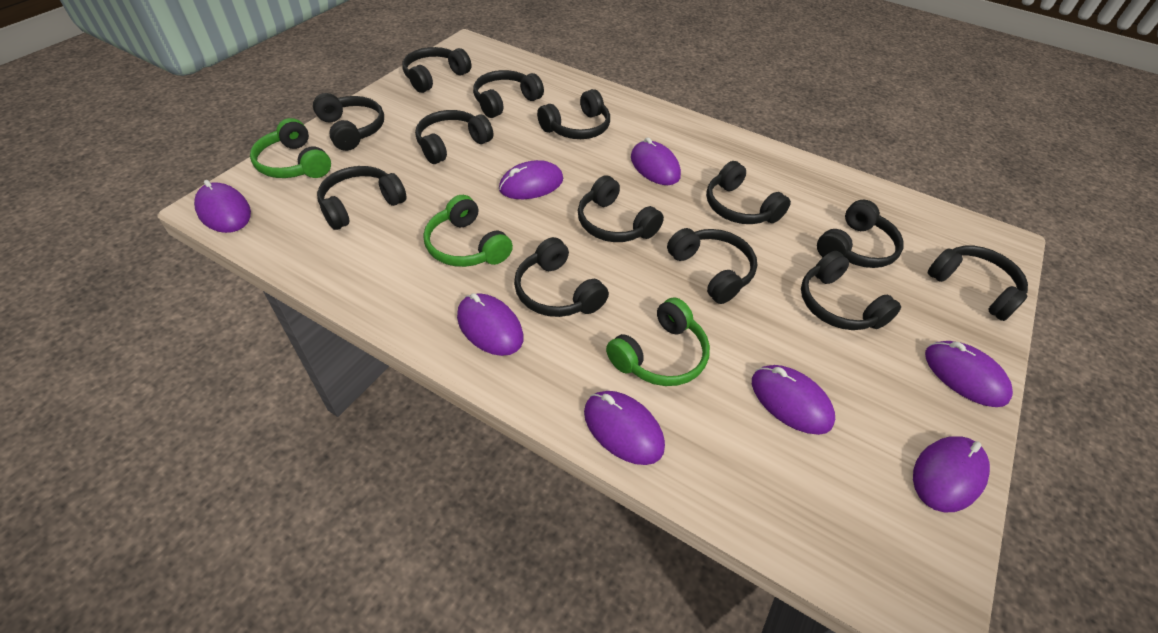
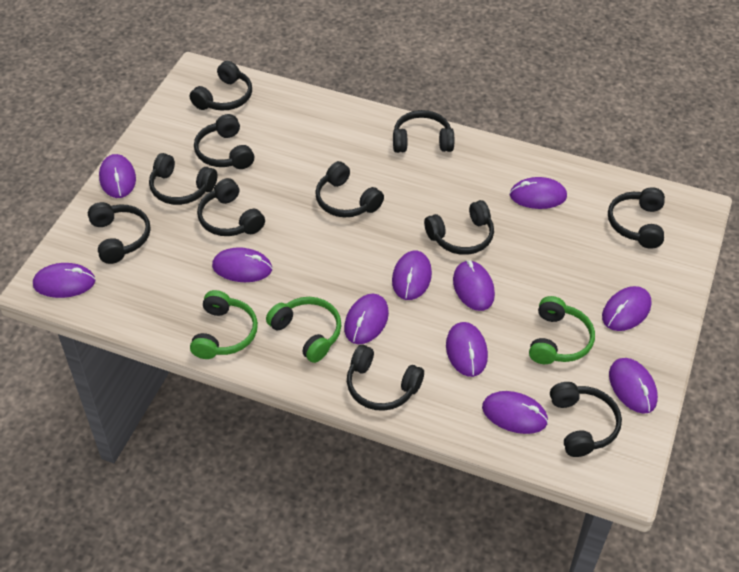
black headphones: 13 -> 11
purple mouse: 8 -> 11

